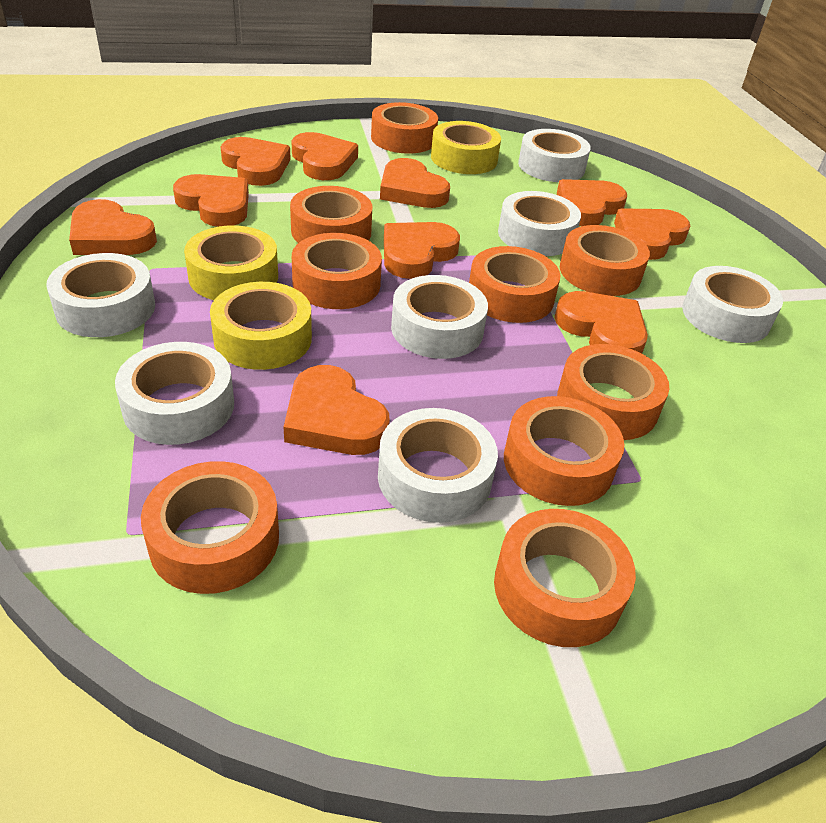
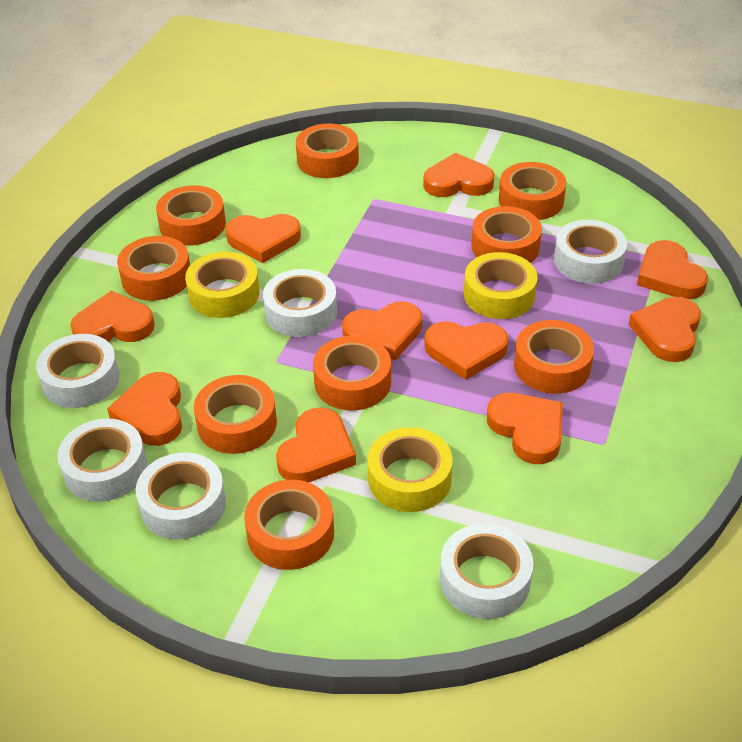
white tape: 7 -> 6

